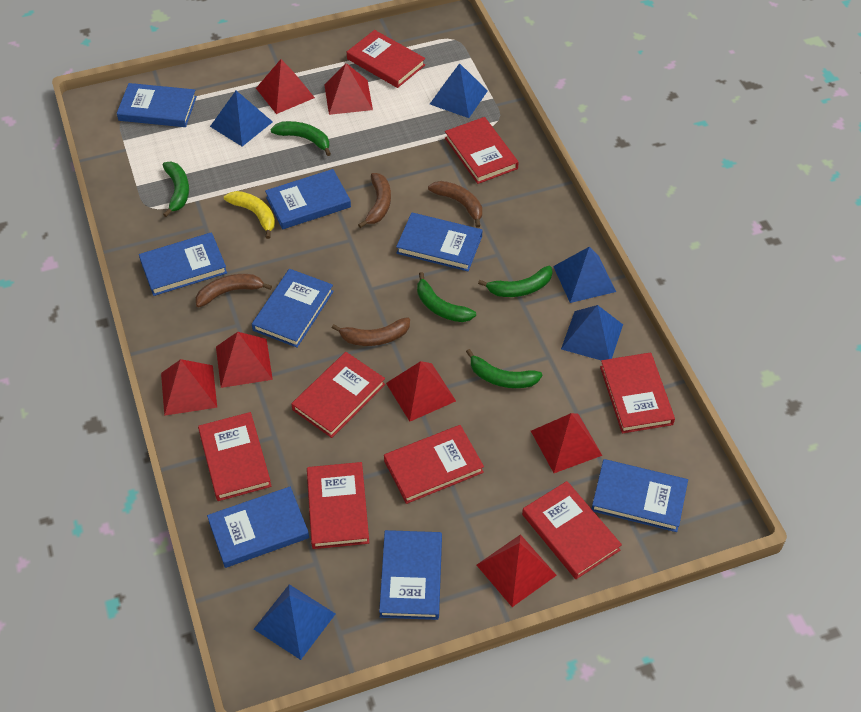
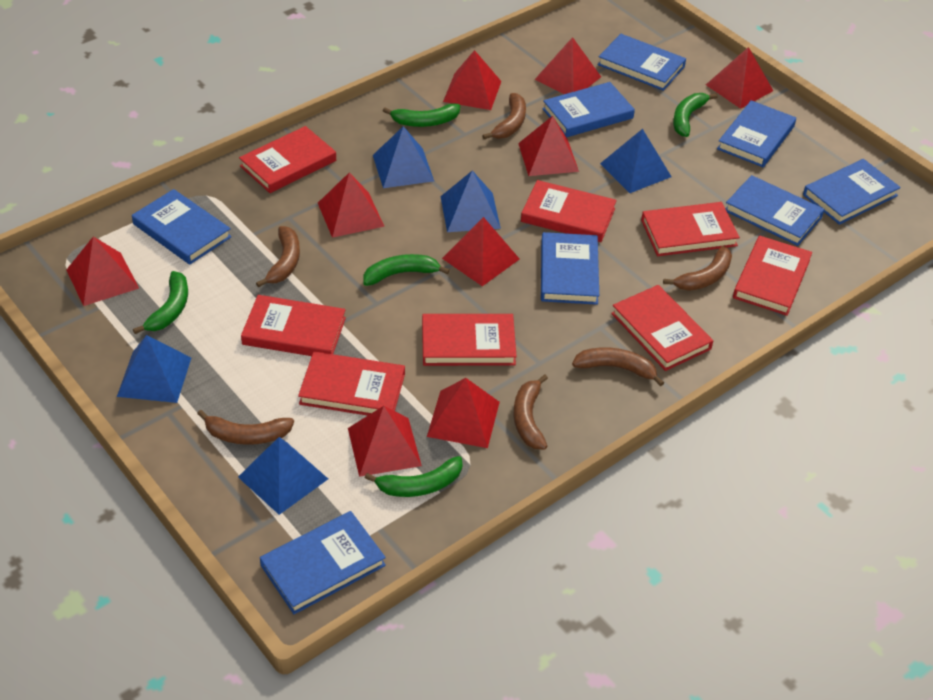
brown banana: 4 -> 6
red pyramid: 7 -> 9
yellow banana: 1 -> 0

